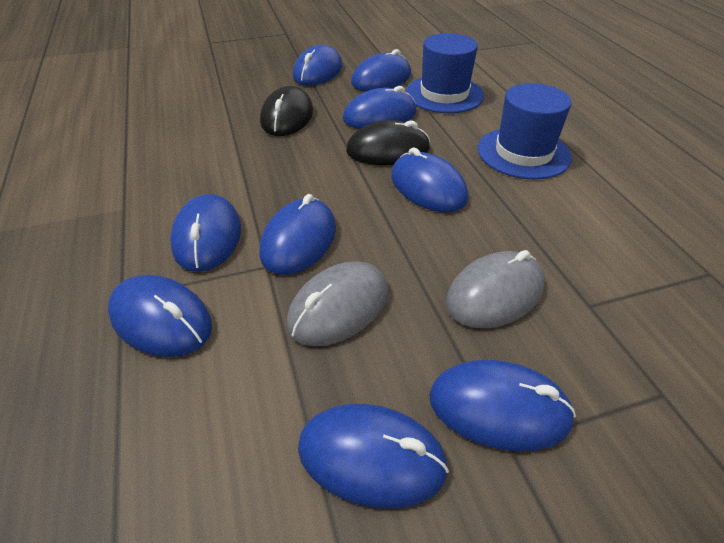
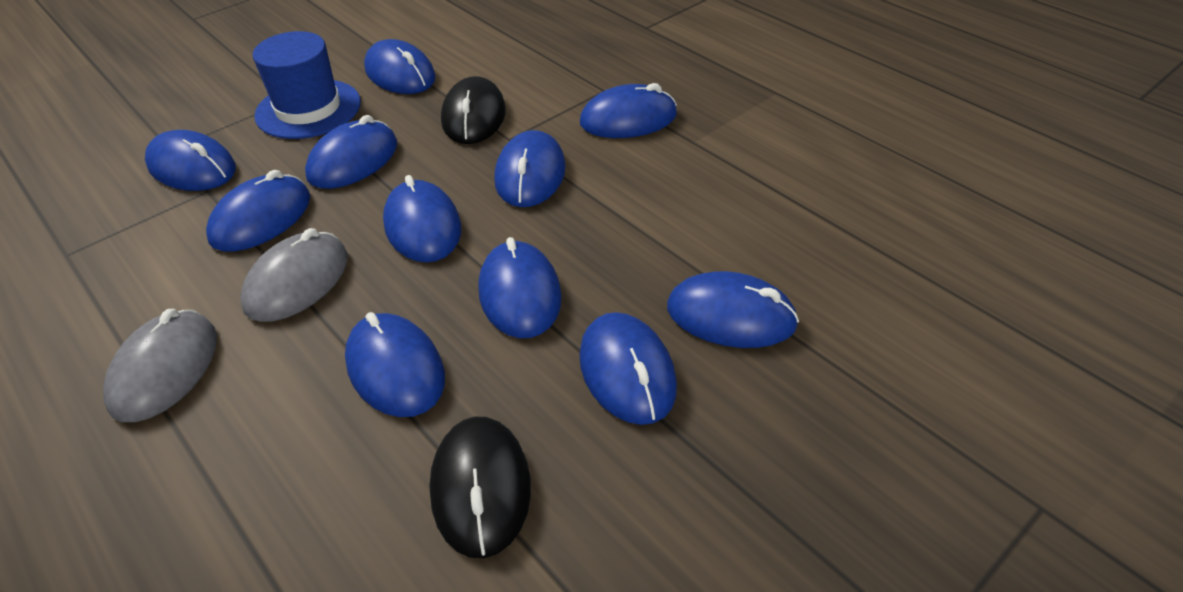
blue hat: 2 -> 1
blue mouse: 9 -> 11

